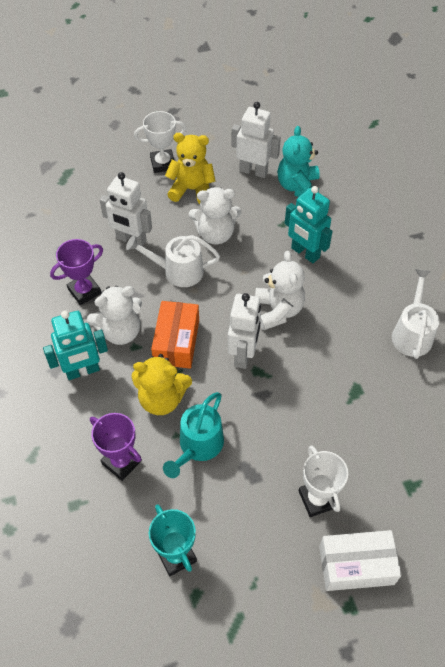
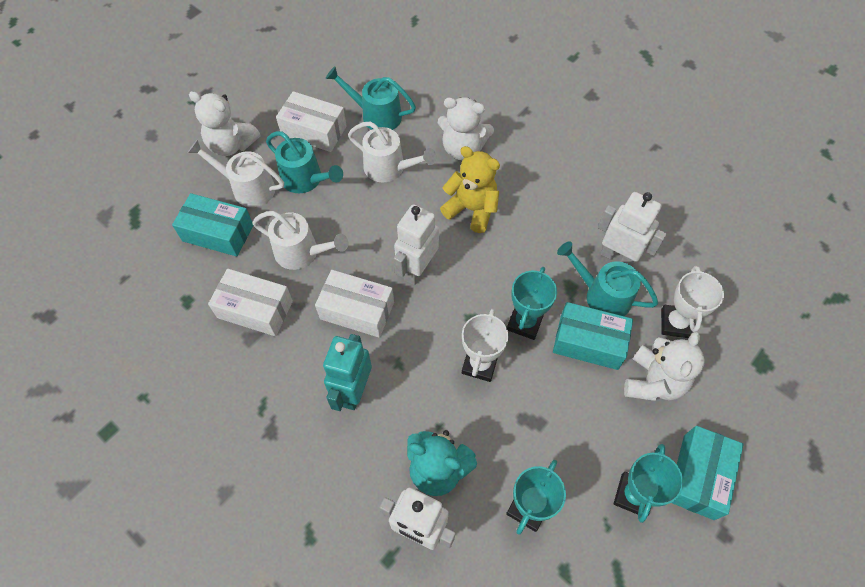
orange box: 1 -> 0
purple trophy: 2 -> 0
turquoise box: 0 -> 3
turquoise robot: 2 -> 1
turquoise trophy: 1 -> 3
turquoise watering can: 1 -> 3
white box: 1 -> 3
white watering can: 2 -> 3
yellow teddy bear: 2 -> 1

